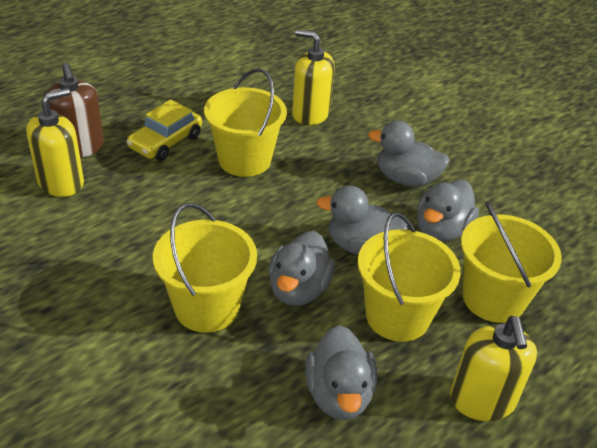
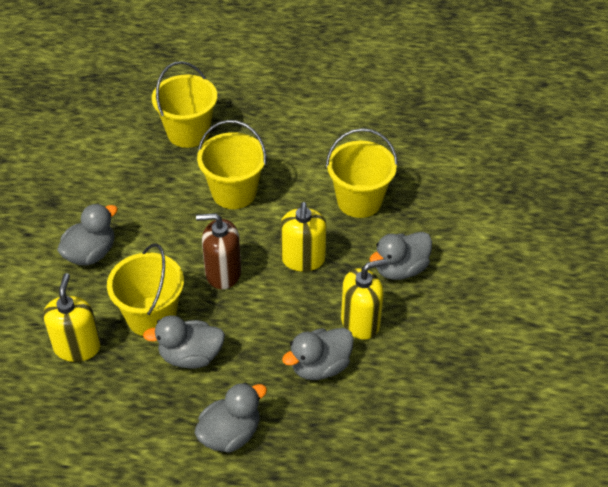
yellow car: 1 -> 0

